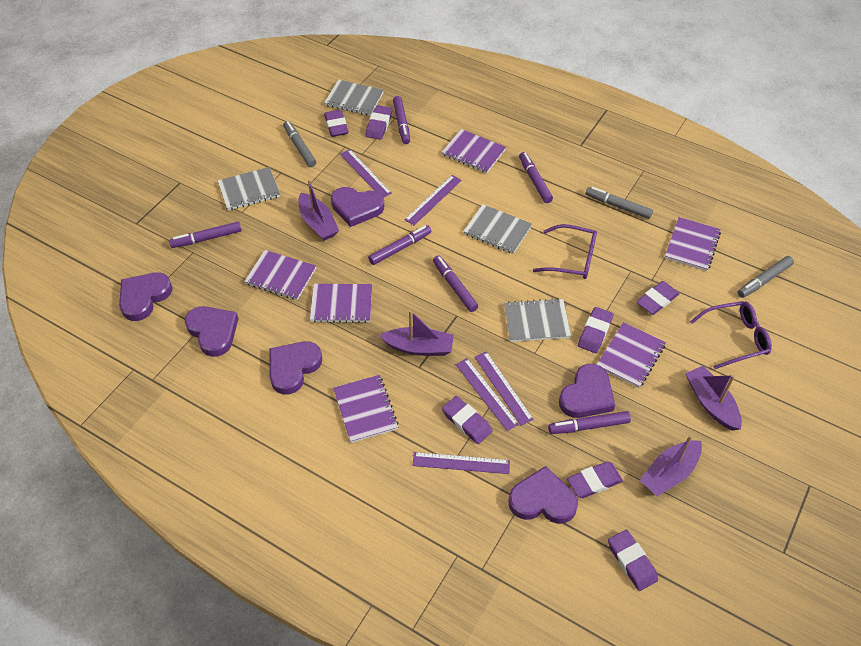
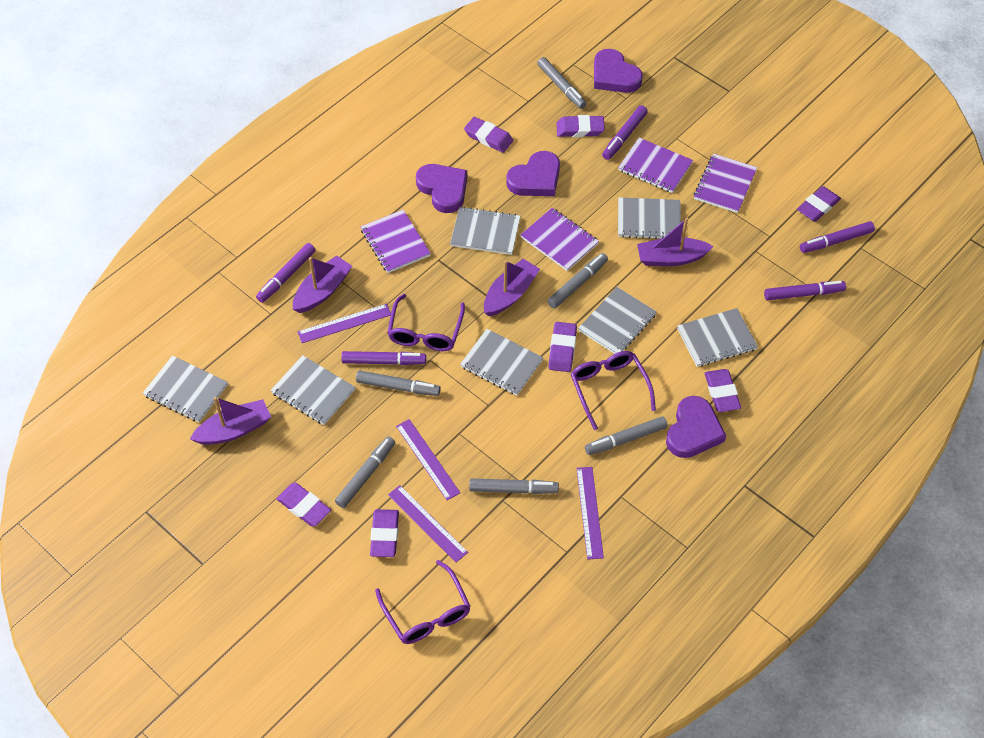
grey marker: 3 -> 6
grey notebook: 4 -> 7
purple glasses: 2 -> 3
purple heart: 6 -> 4
purple marker: 6 -> 5
purple notebook: 6 -> 4
purple ruler: 5 -> 4

